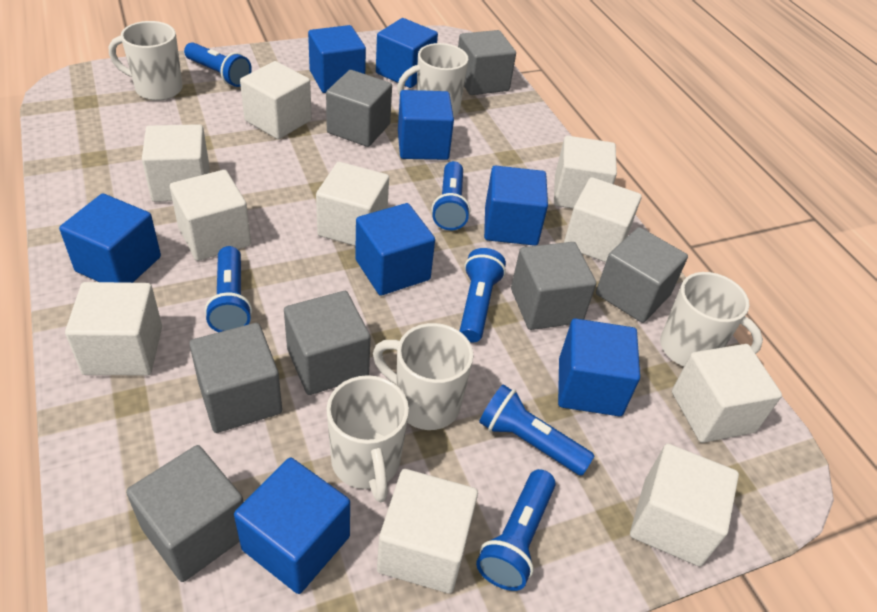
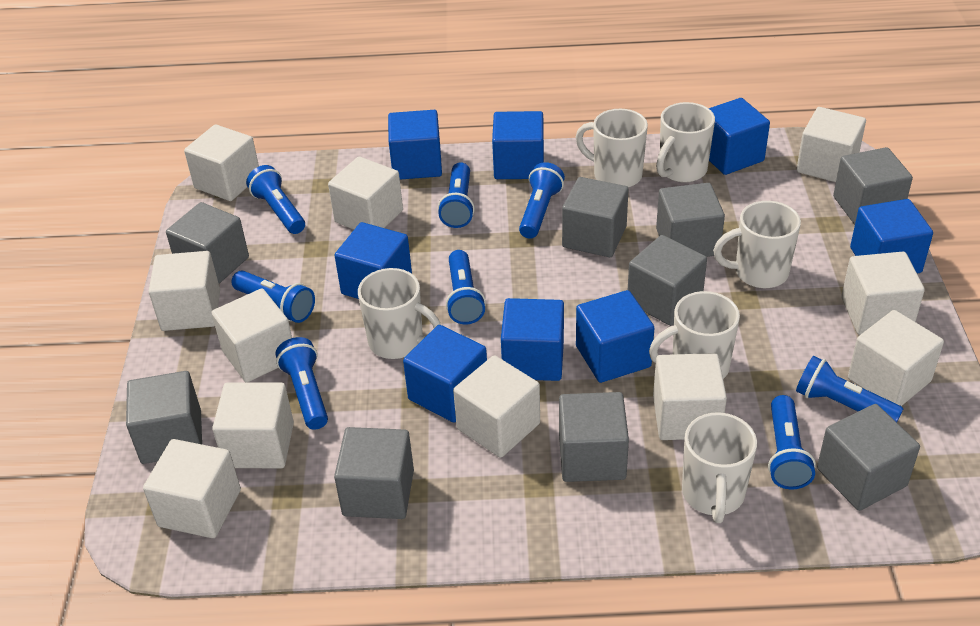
blue flashlight: 6 -> 8
grey cube: 7 -> 9
white cube: 10 -> 11
white mug: 5 -> 6

